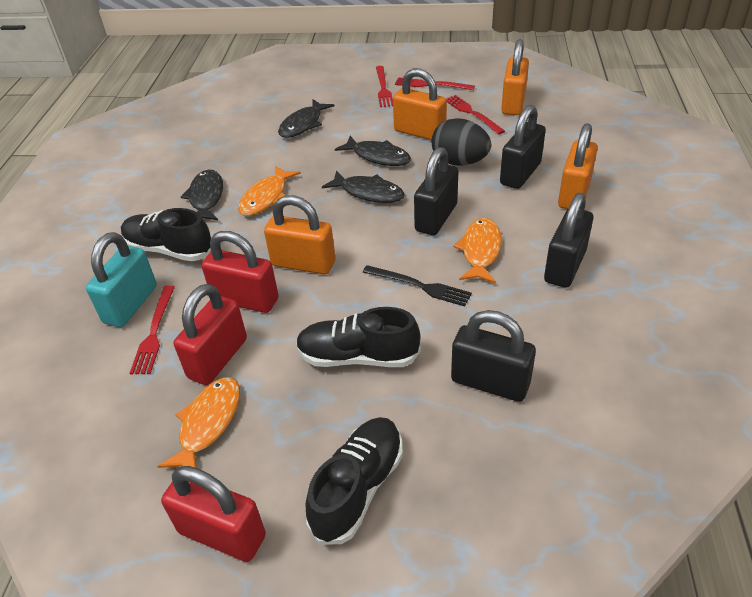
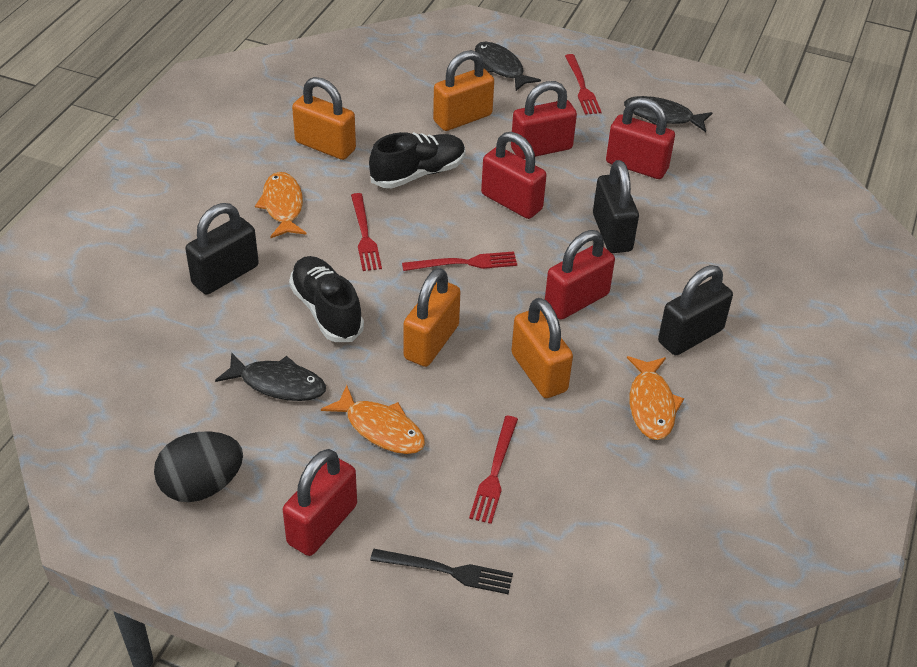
black fish: 4 -> 3
black padlock: 4 -> 3
black shoe: 3 -> 2
red padlock: 3 -> 5
turquoise padlock: 1 -> 0

